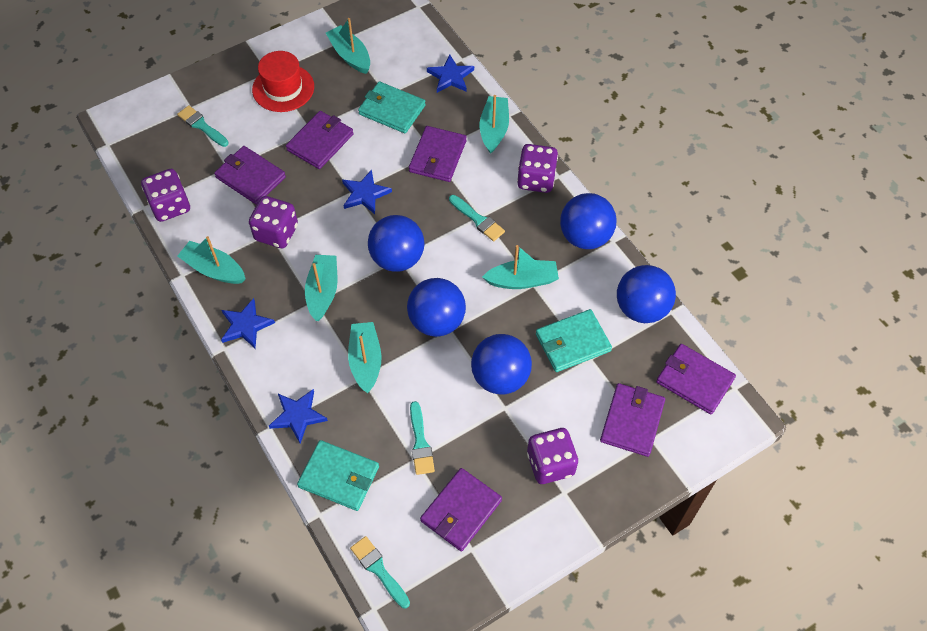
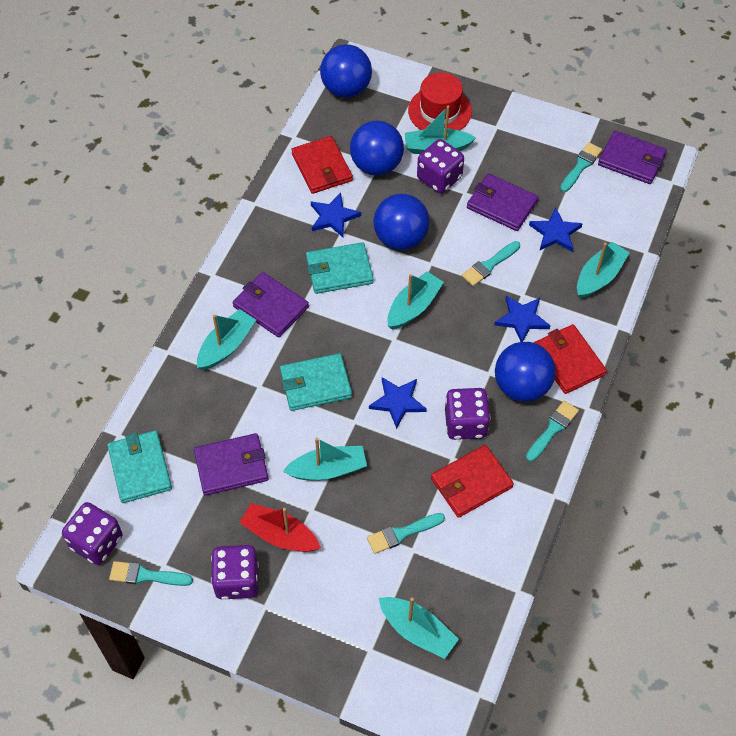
blue ball: 5 -> 4
purple wallet: 6 -> 4
red boat: 0 -> 1
red wallet: 0 -> 3
turquoise brush: 4 -> 5

